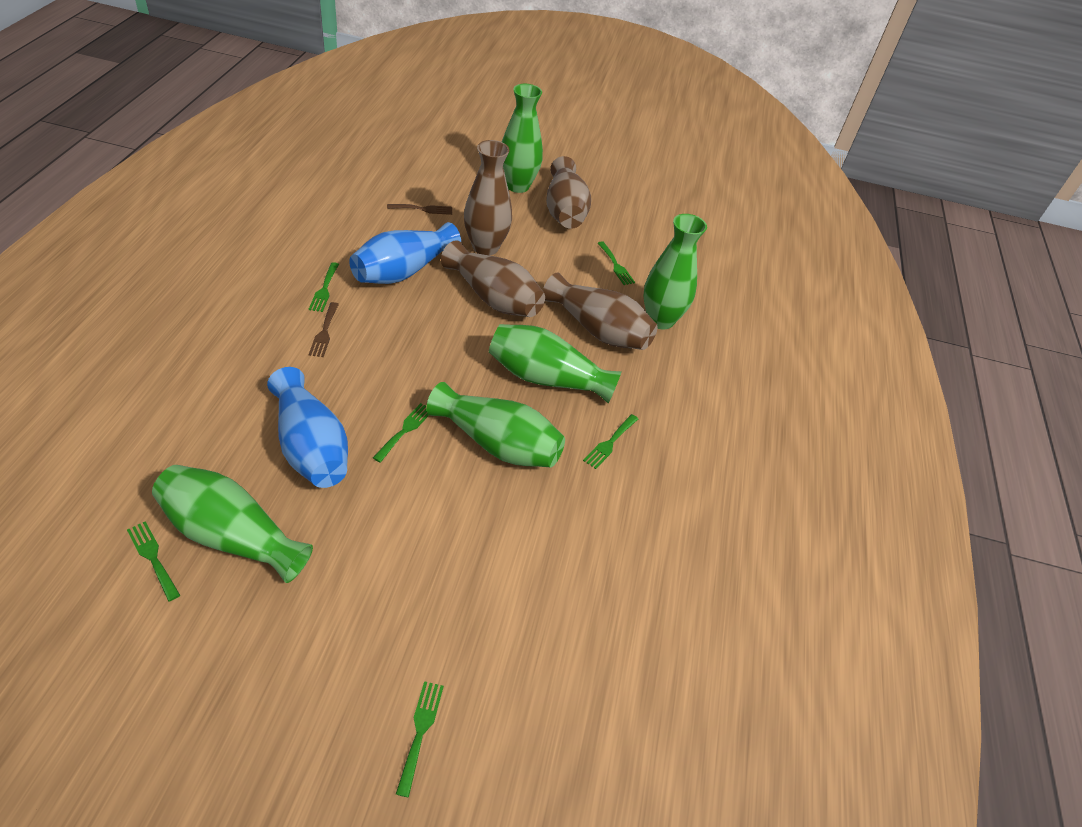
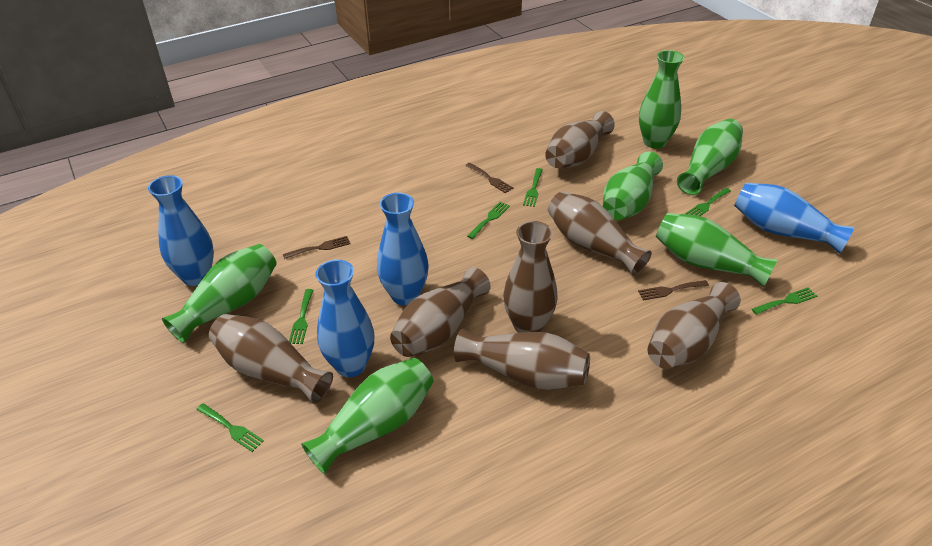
blue vase: 2 -> 4
brown fork: 2 -> 3
brown vase: 4 -> 7
green vase: 5 -> 6

